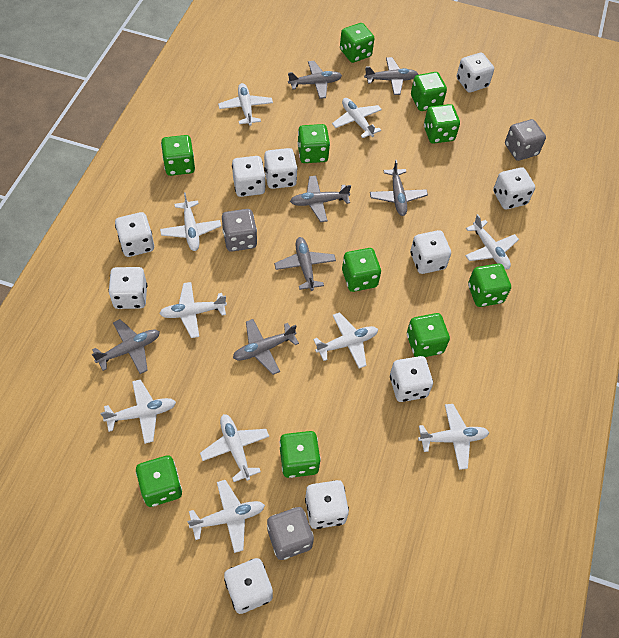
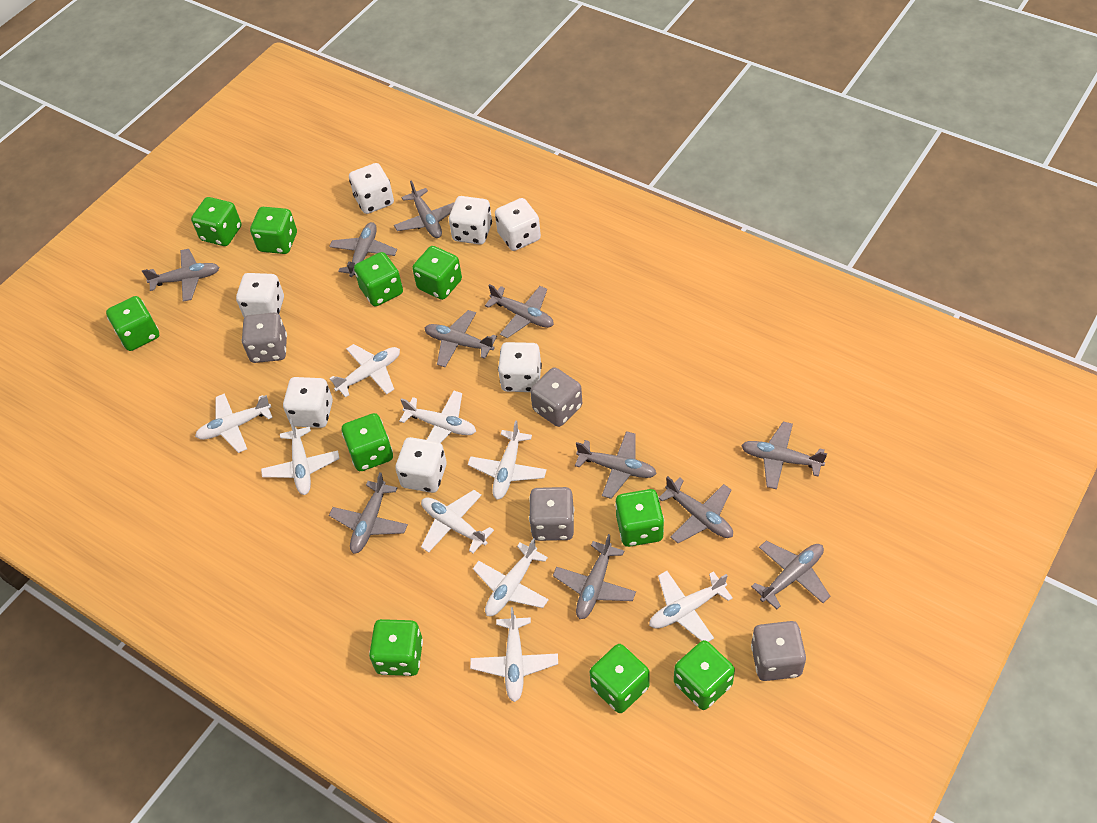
grey dice: 3 -> 4
grey plane: 7 -> 11
white dice: 10 -> 7
white plane: 10 -> 9

